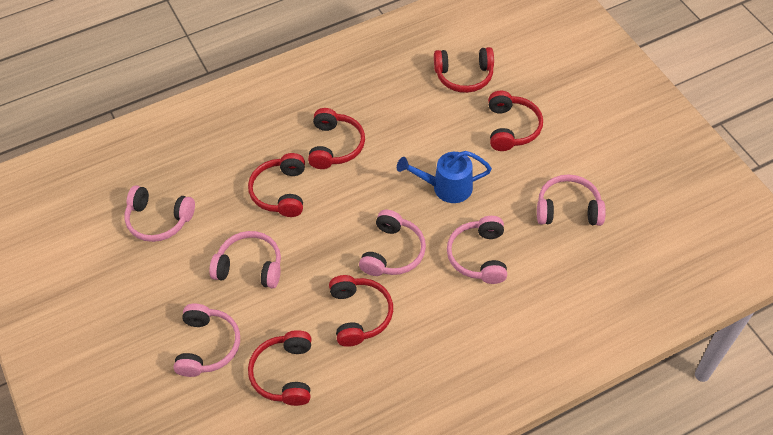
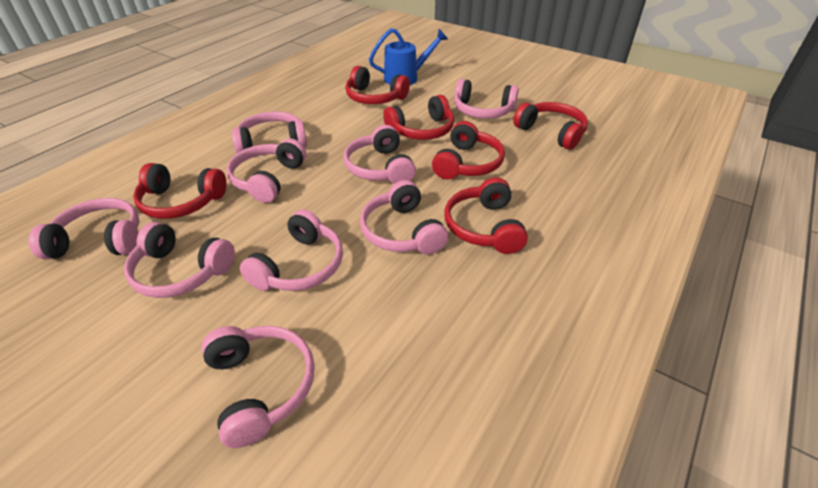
pink headphones: 6 -> 9

